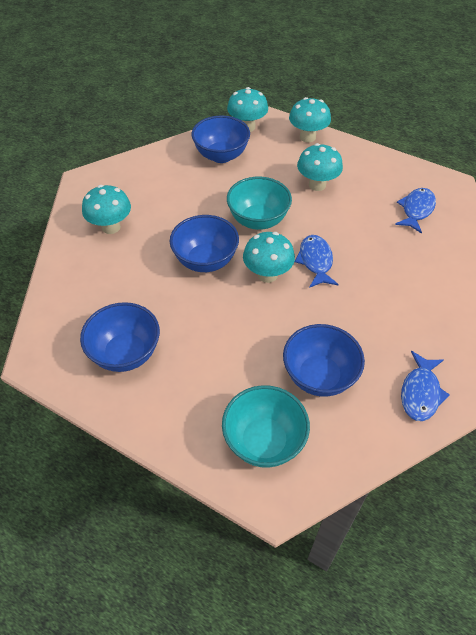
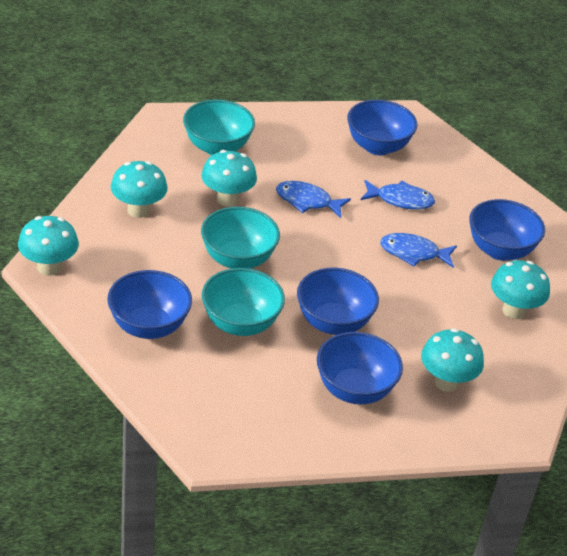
blue bowl: 4 -> 5
turquoise bowl: 2 -> 3

